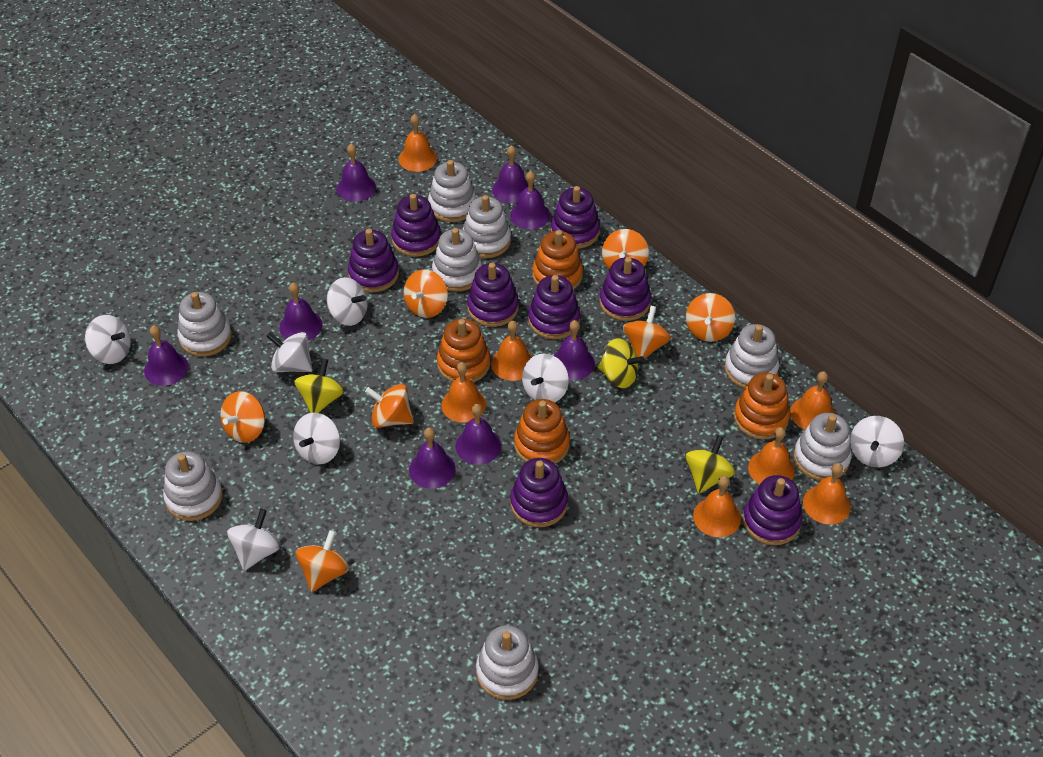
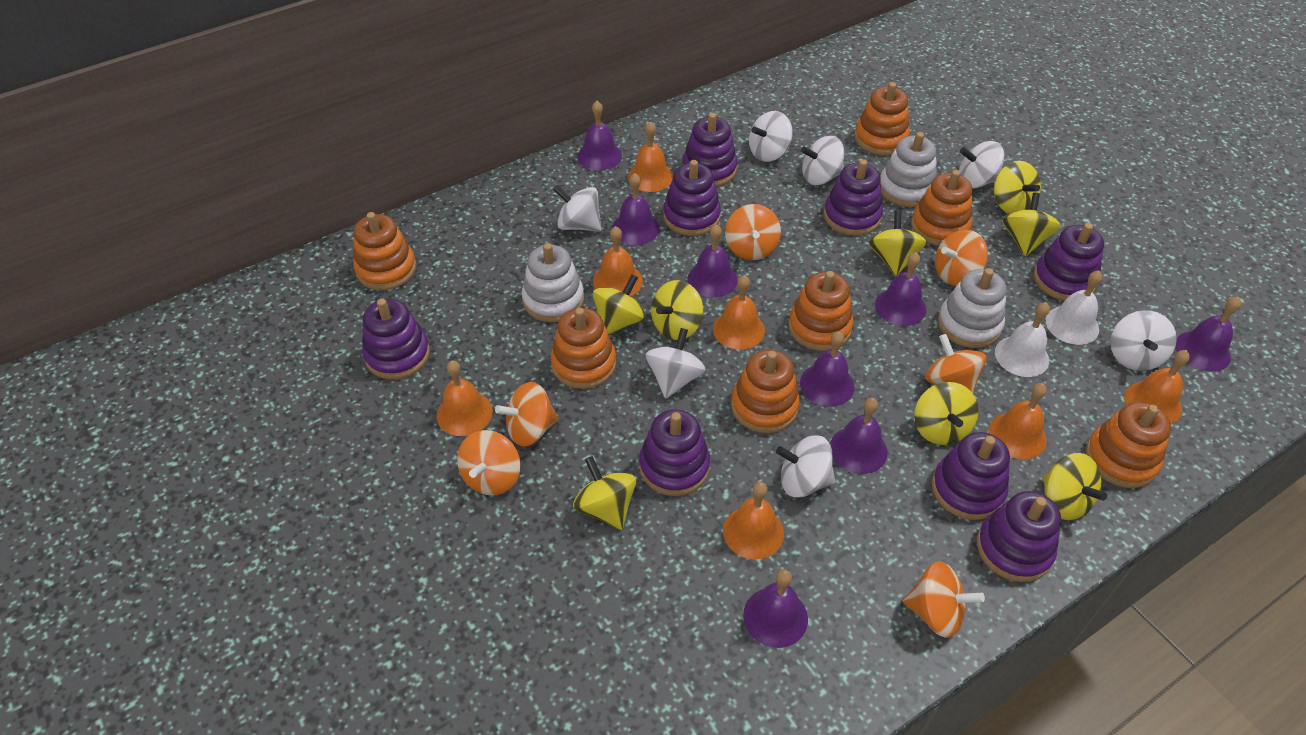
orange spinning top: 7 -> 6
orange stacking toy: 4 -> 7
white bell: 0 -> 2
white stacking toy: 8 -> 3
yellow spinning top: 3 -> 8

